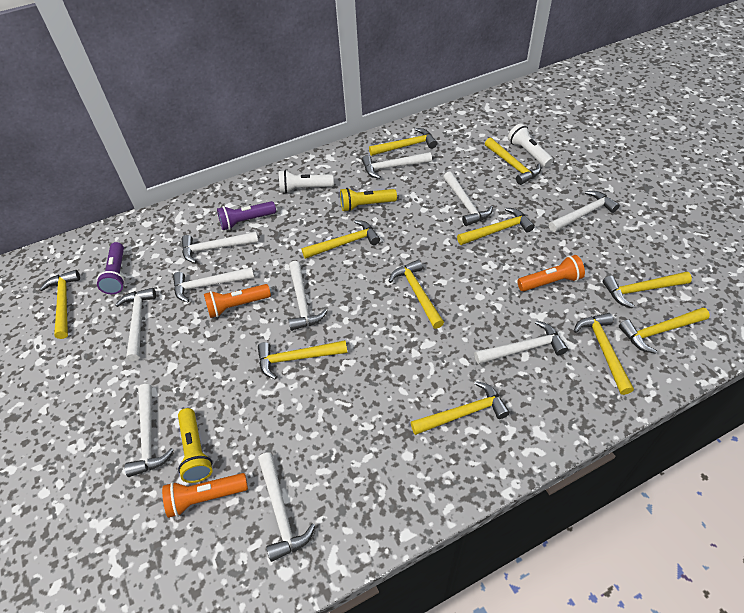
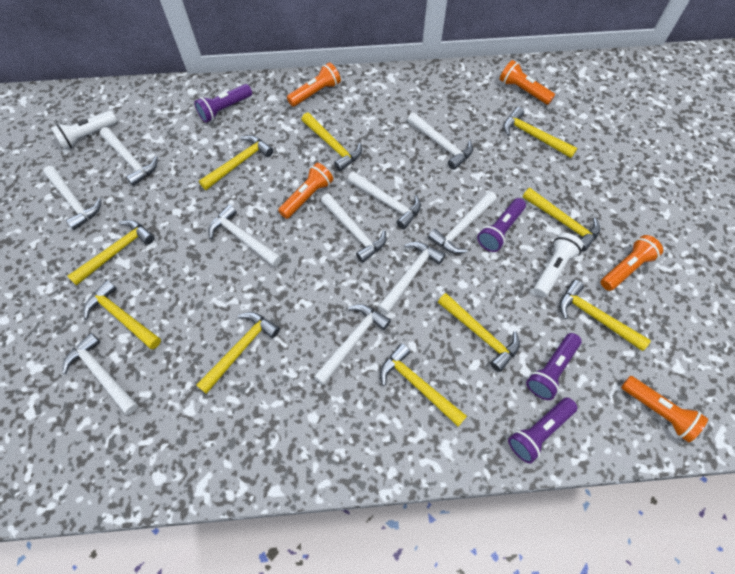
orange flashlight: 3 -> 5
purple flashlight: 2 -> 4
yellow flashlight: 2 -> 0
yellow hammer: 11 -> 10

